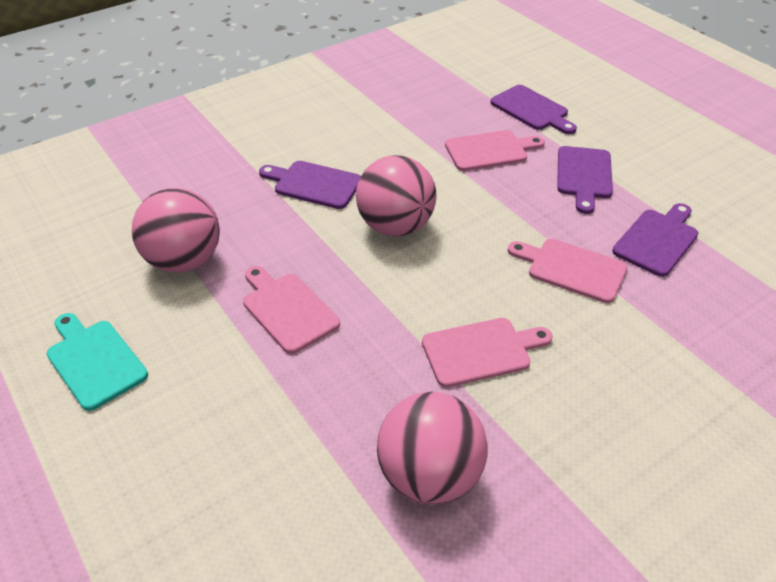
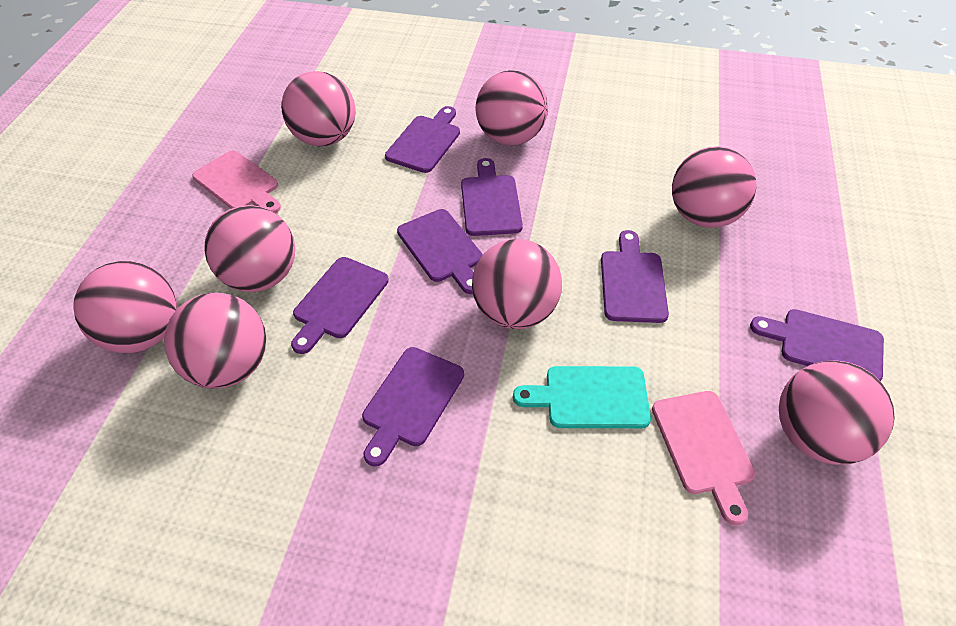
pink ball: 3 -> 8
pink cutting board: 4 -> 2
purple cutting board: 4 -> 7

